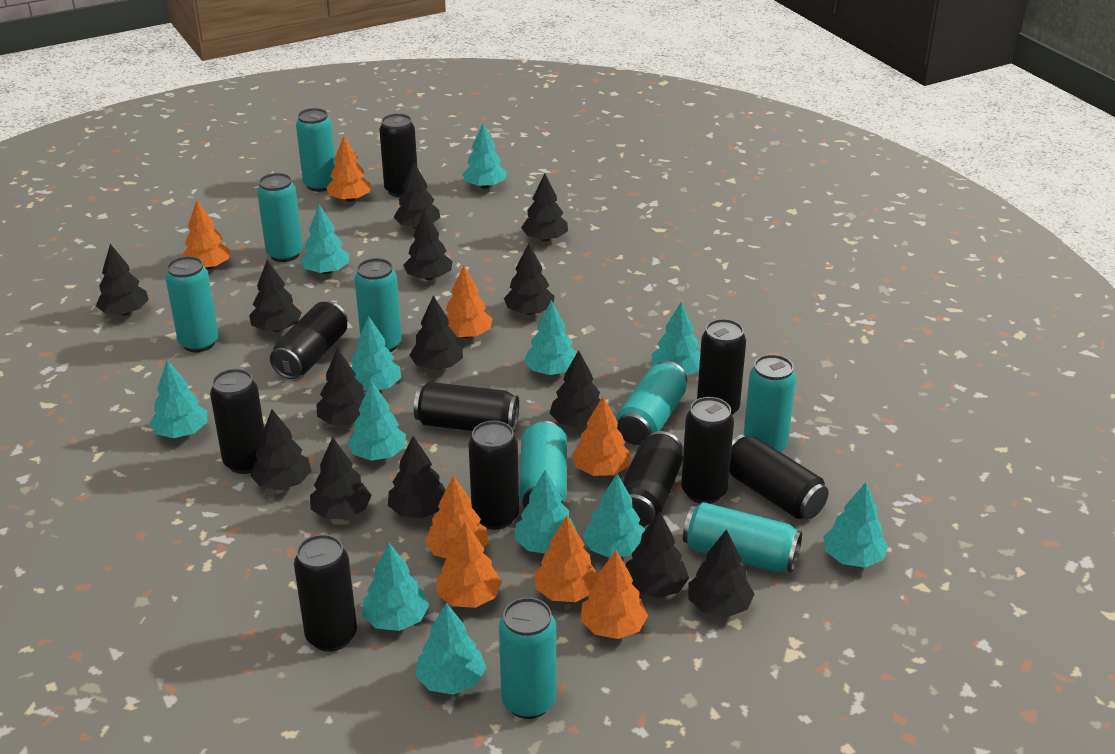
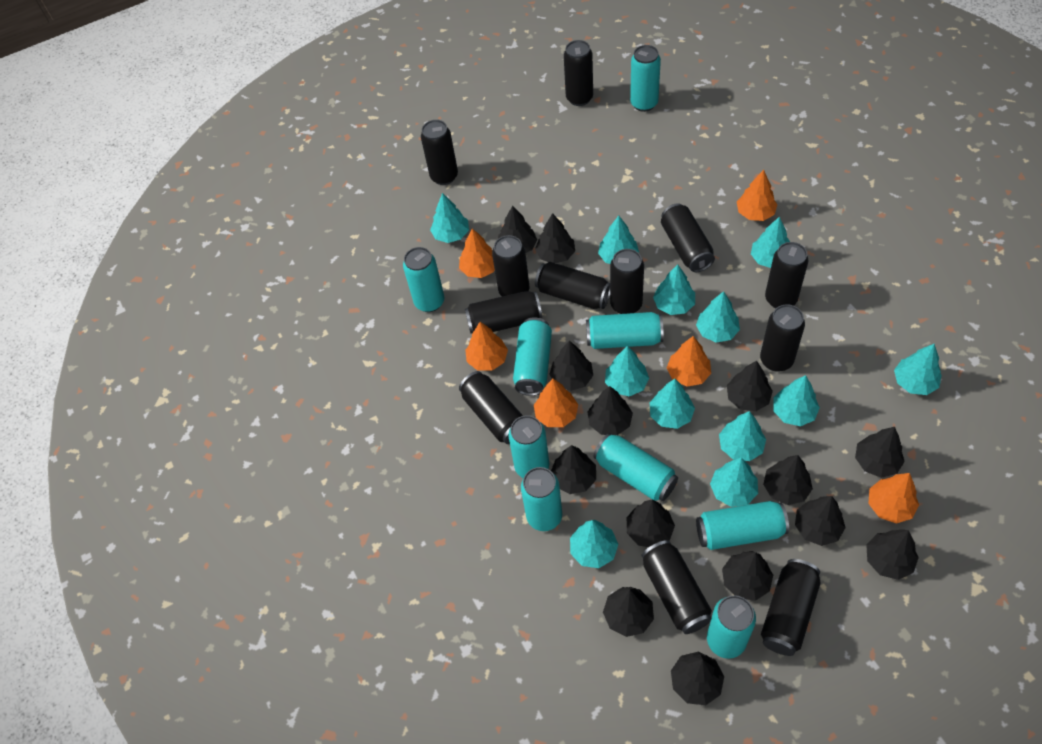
black can: 10 -> 12
orange tree: 8 -> 6

